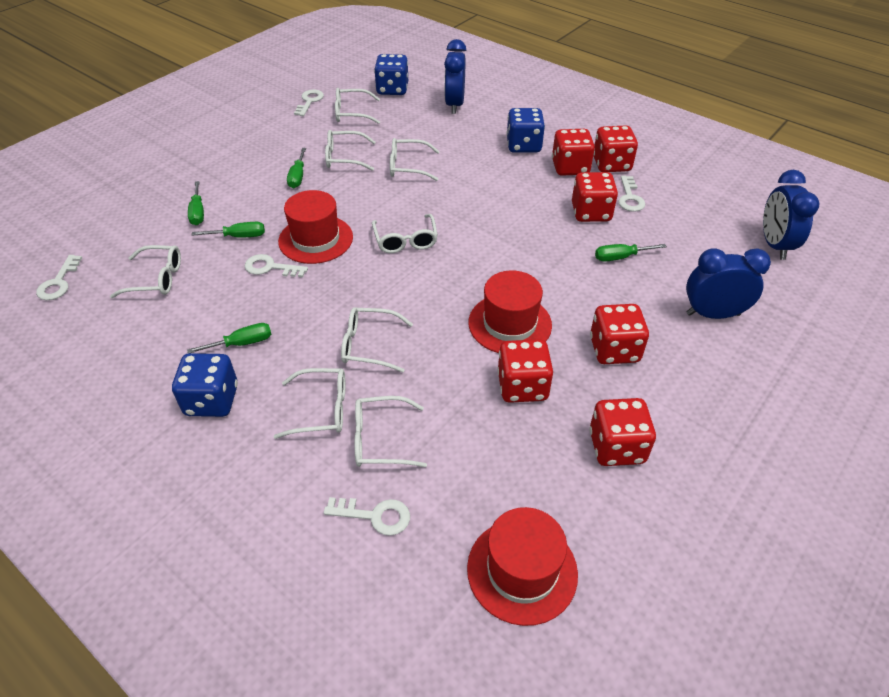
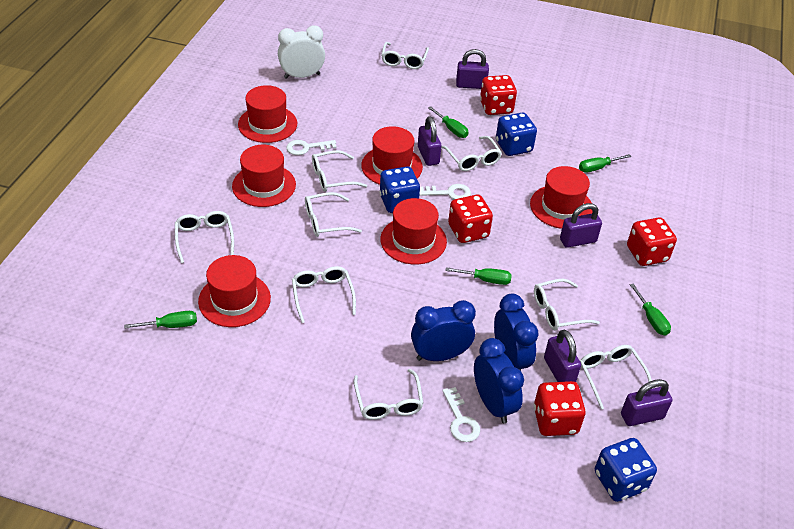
purple padlock: 0 -> 5
red dice: 6 -> 4
red hat: 3 -> 6
white clock: 0 -> 1
white glasses: 8 -> 9
white key: 5 -> 3

